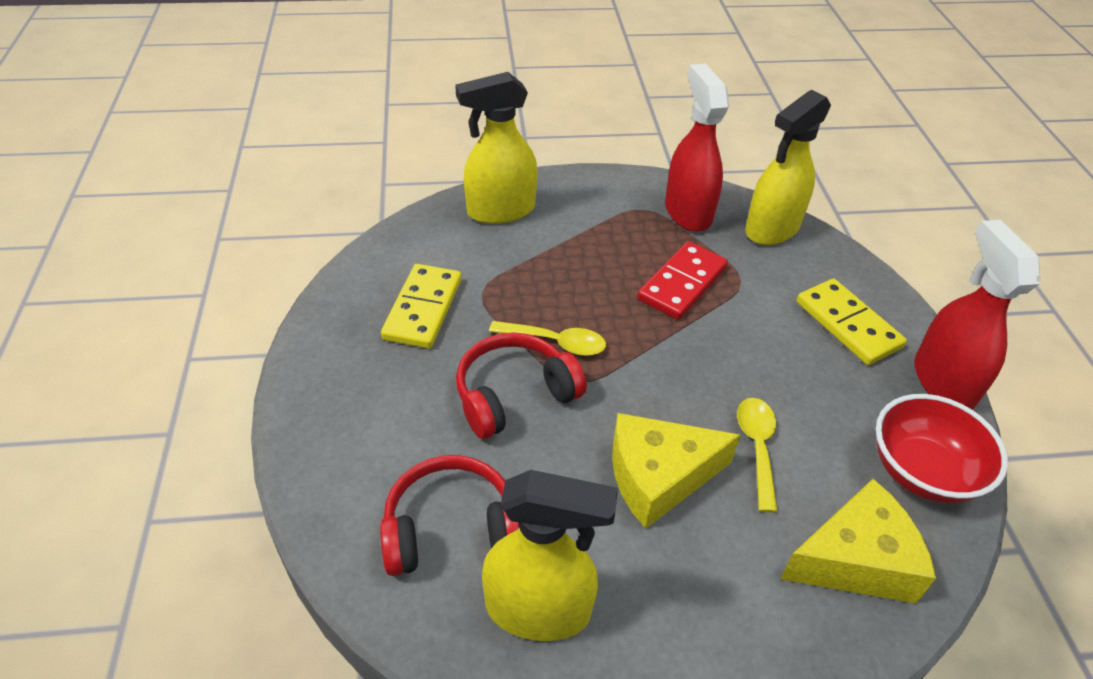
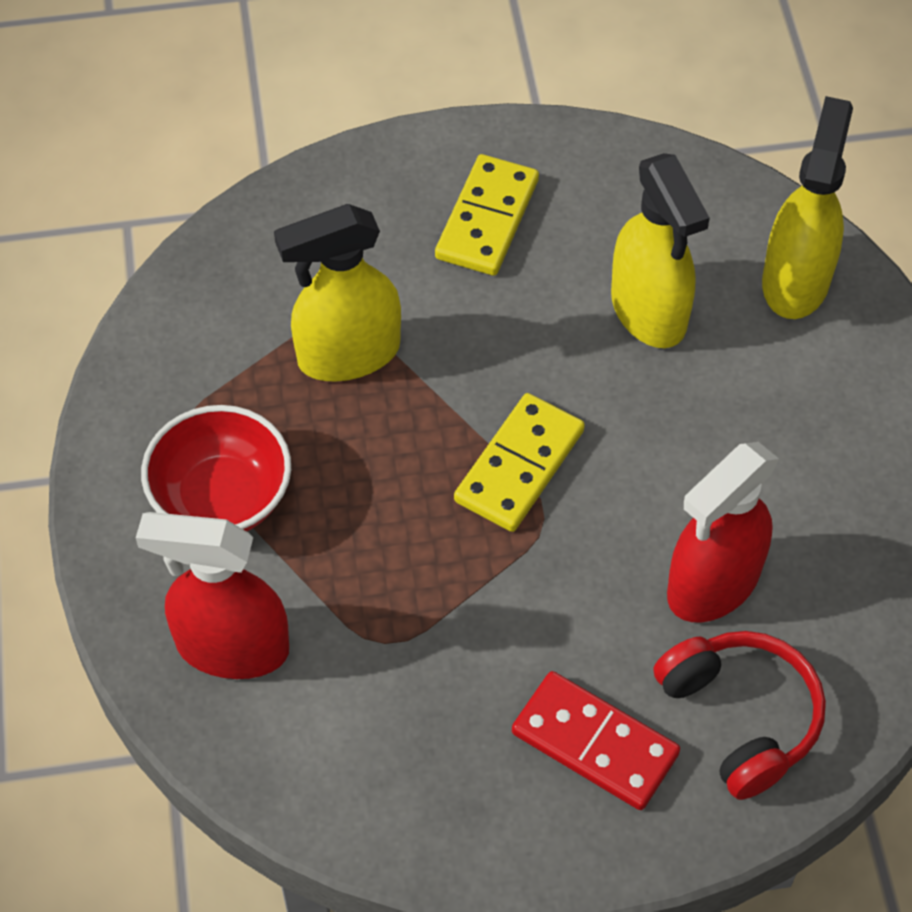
red headphones: 2 -> 1
yellow cheese: 2 -> 0
yellow spoon: 2 -> 0

